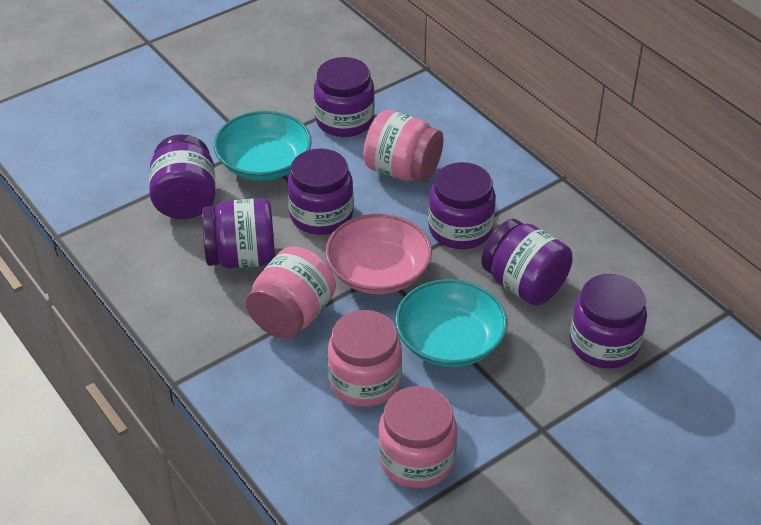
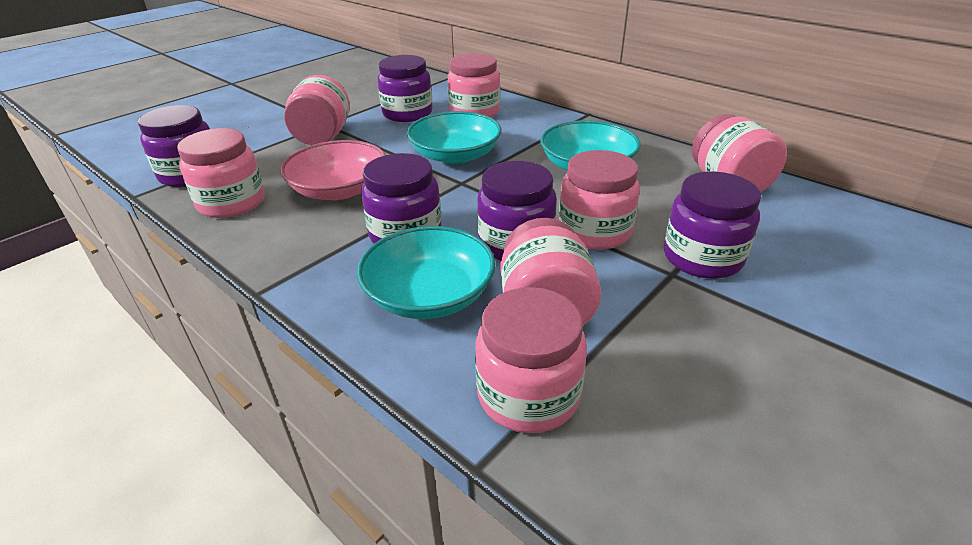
pink jar: 4 -> 7
purple jar: 7 -> 5
turquoise bowl: 2 -> 3

